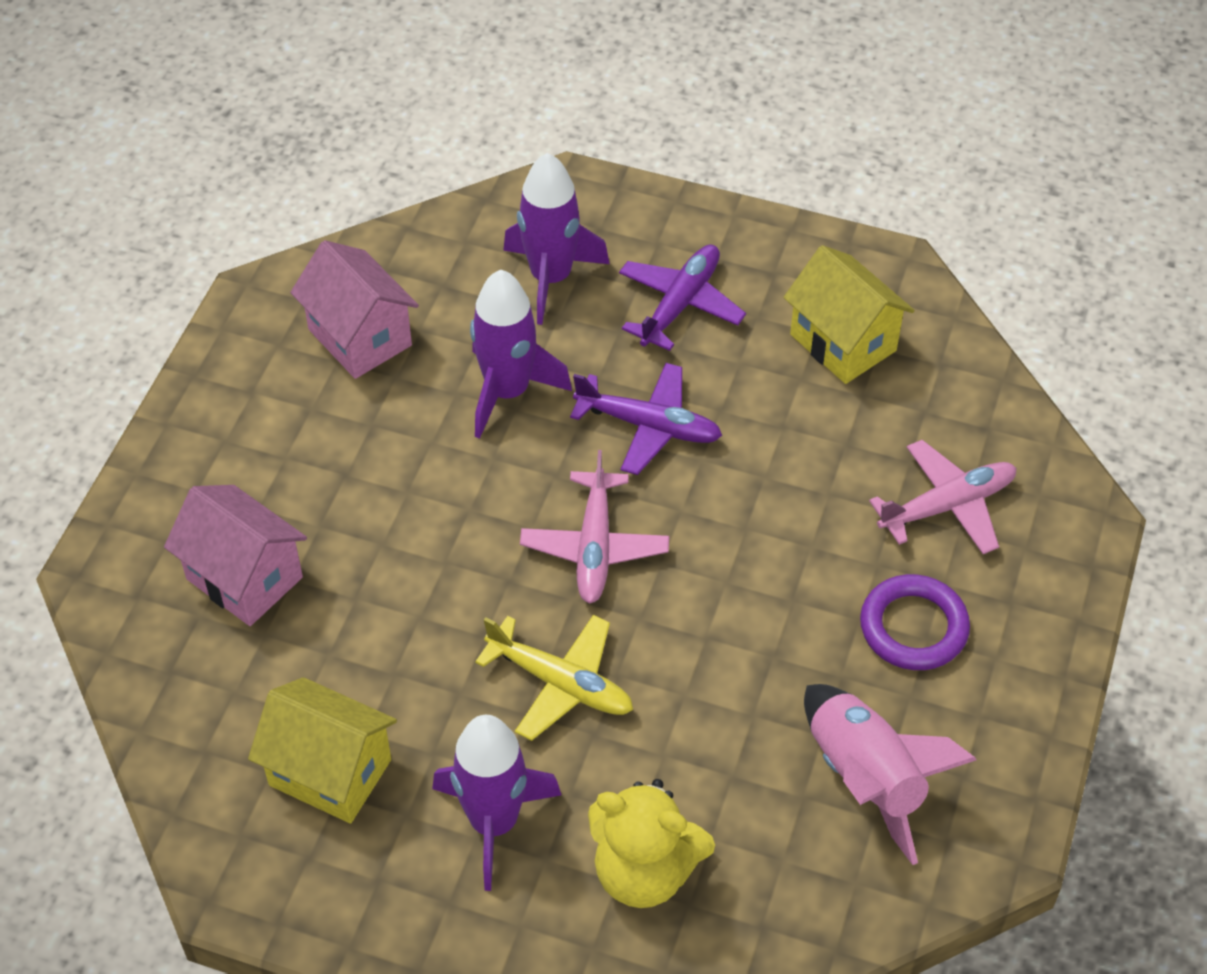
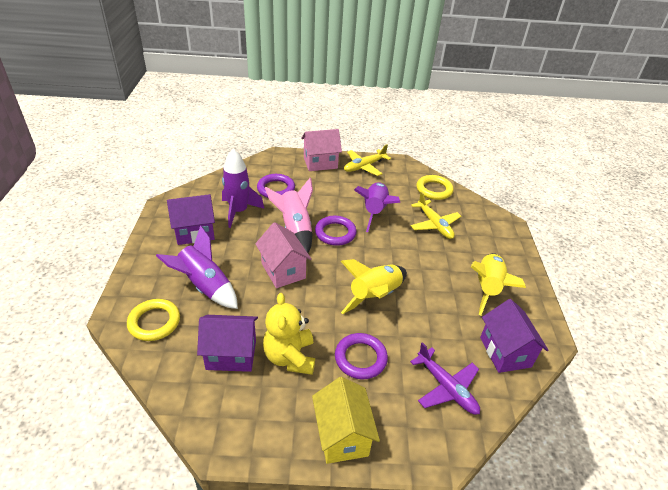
pink plane: 2 -> 0
purple house: 0 -> 3
purple plane: 2 -> 1
purple ring: 1 -> 3
yellow house: 2 -> 1
yellow plane: 1 -> 2
yellow ring: 0 -> 2
yellow rocket: 0 -> 2

